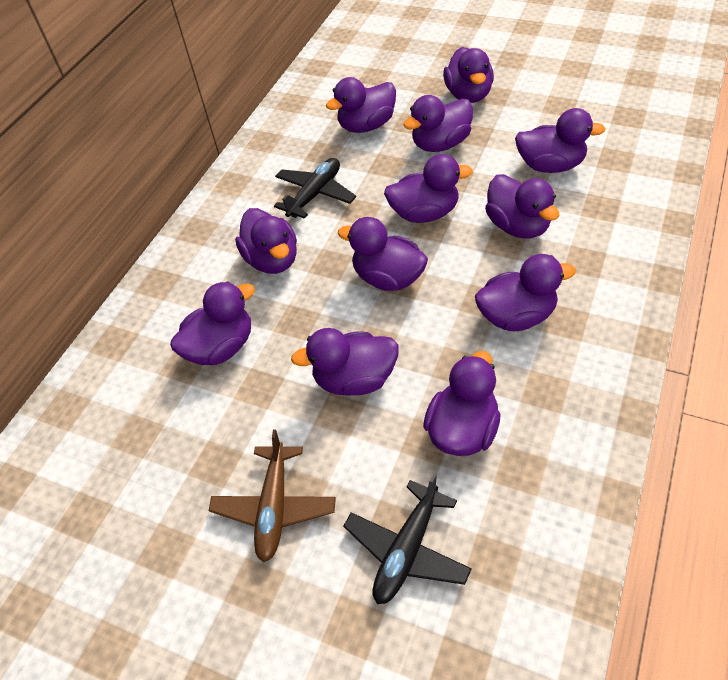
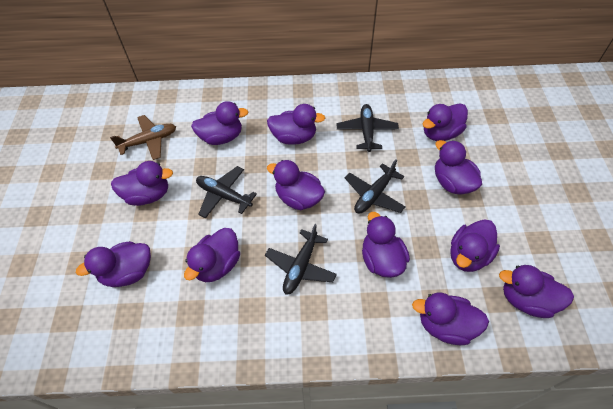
black plane: 2 -> 4

